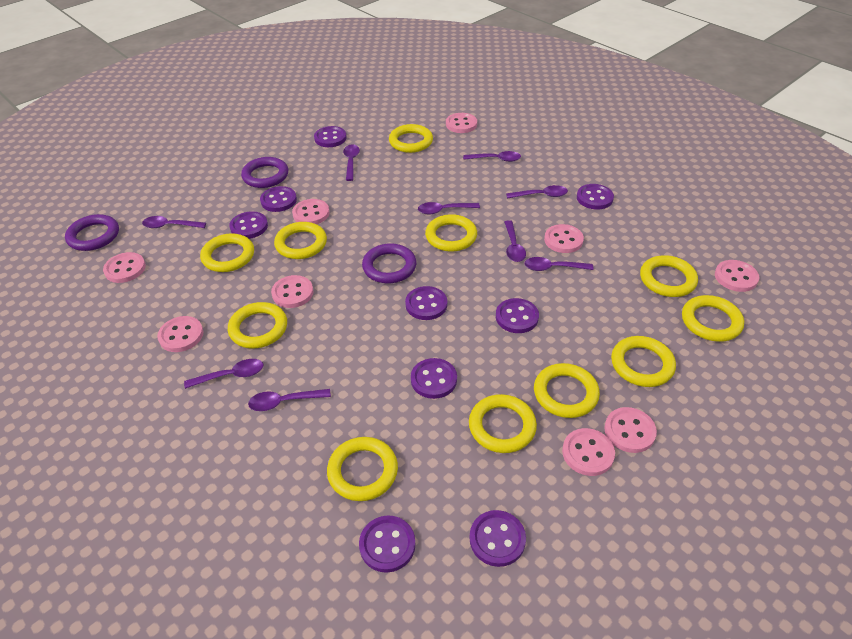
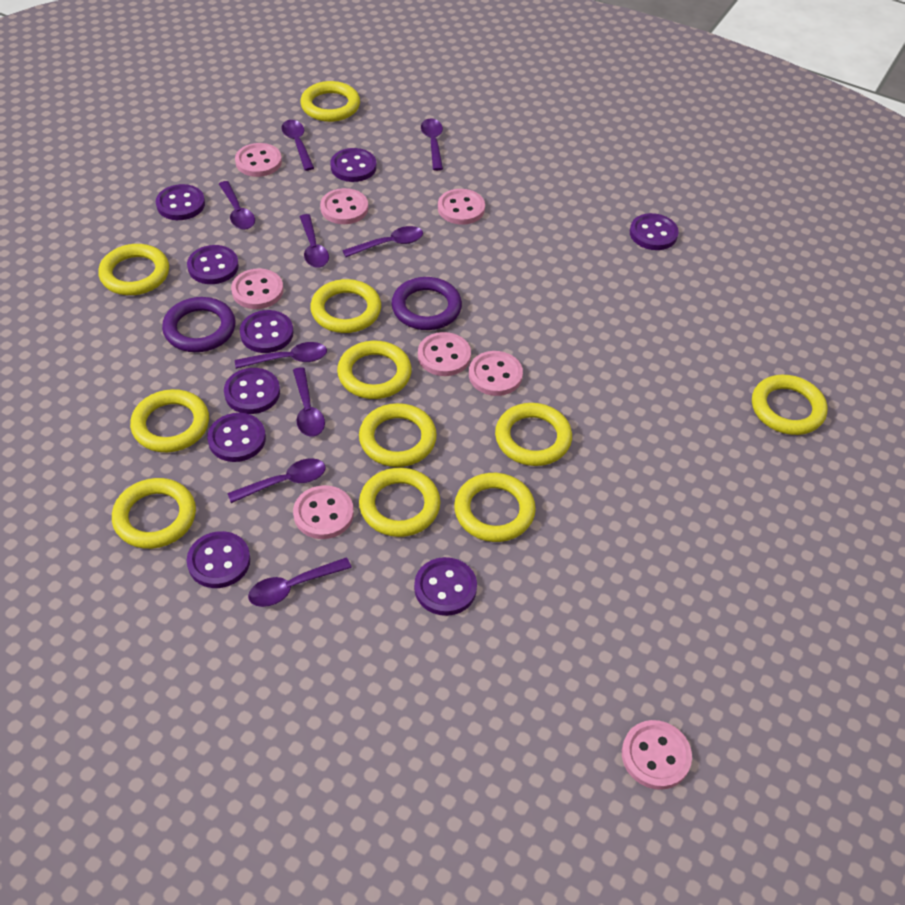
pink button: 9 -> 8
purple ring: 3 -> 2

